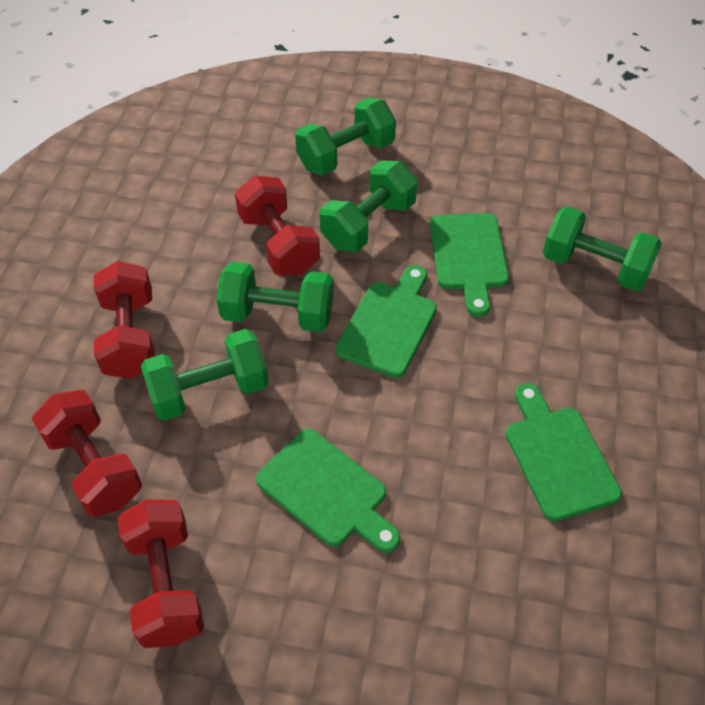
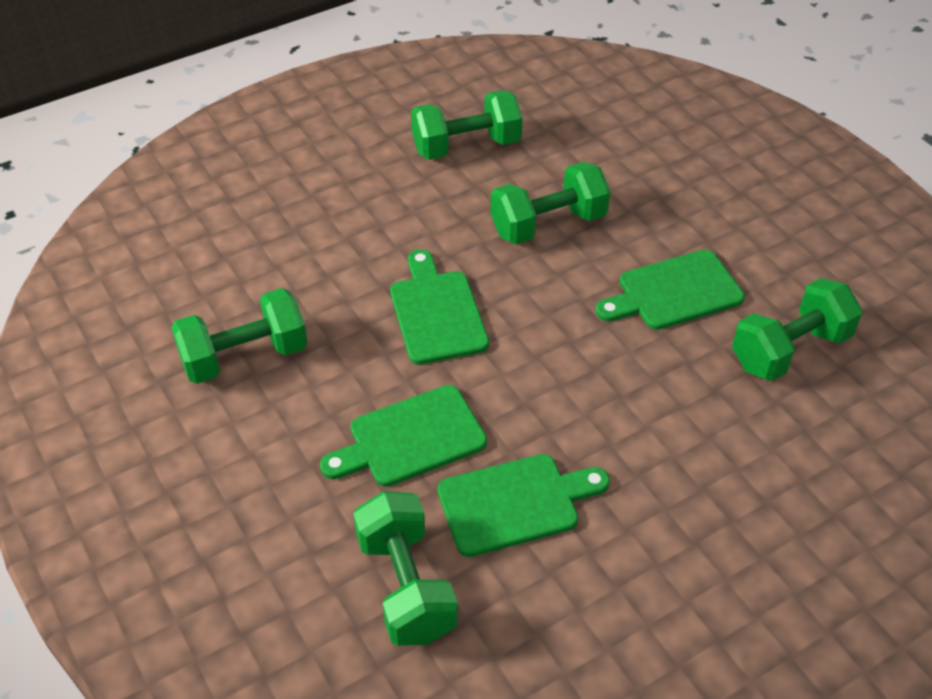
red dumbbell: 4 -> 0

